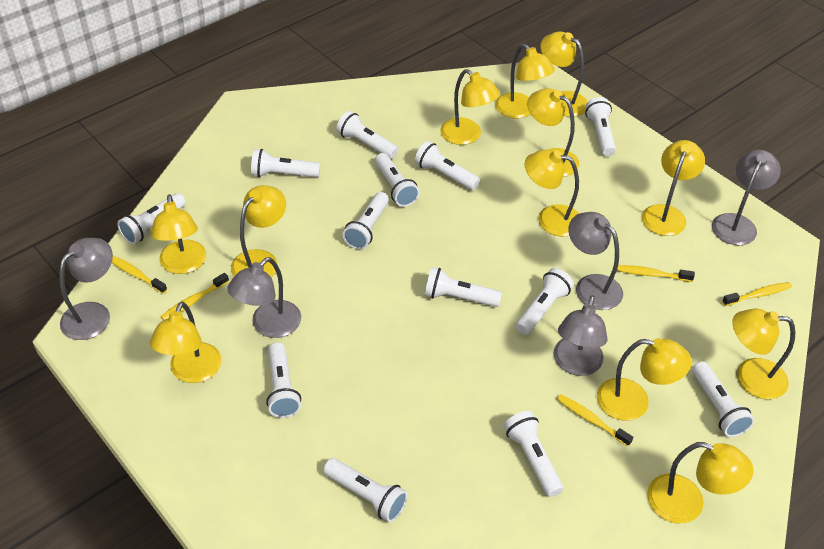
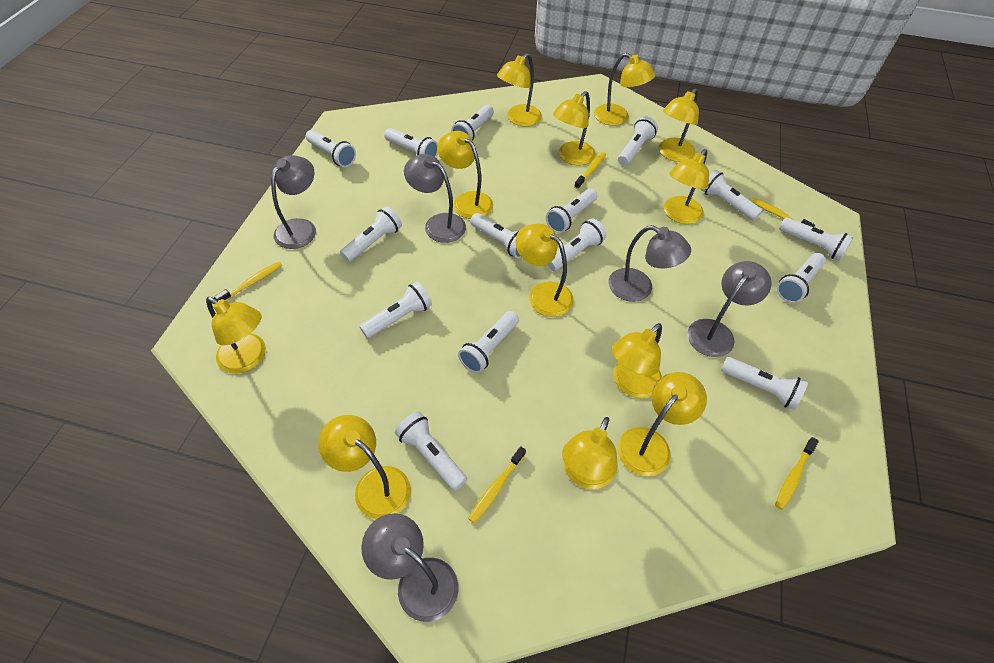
white flashlight: 13 -> 15

